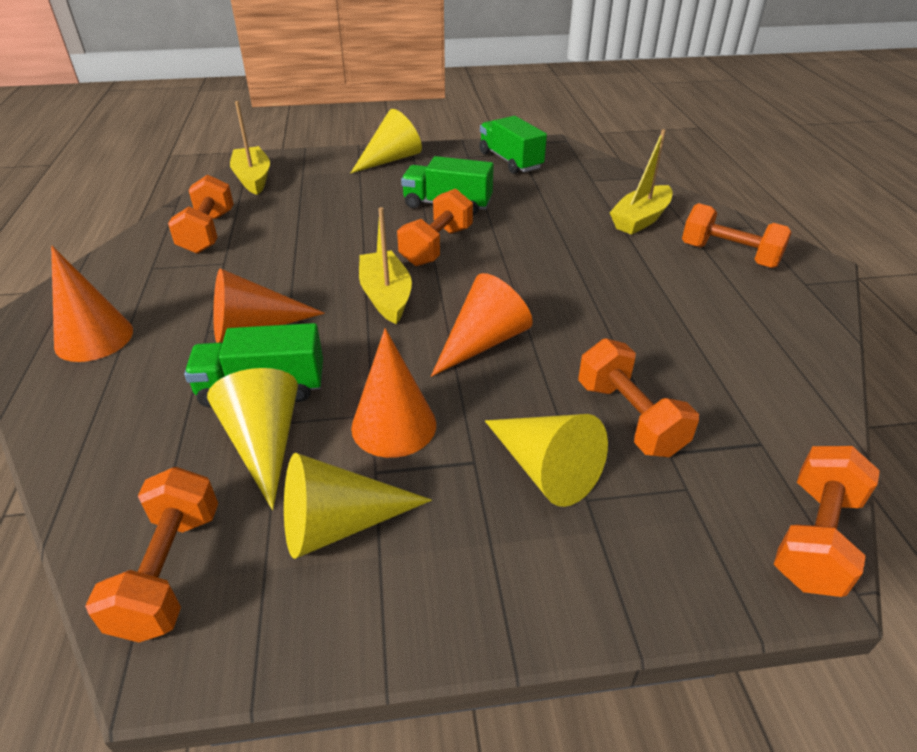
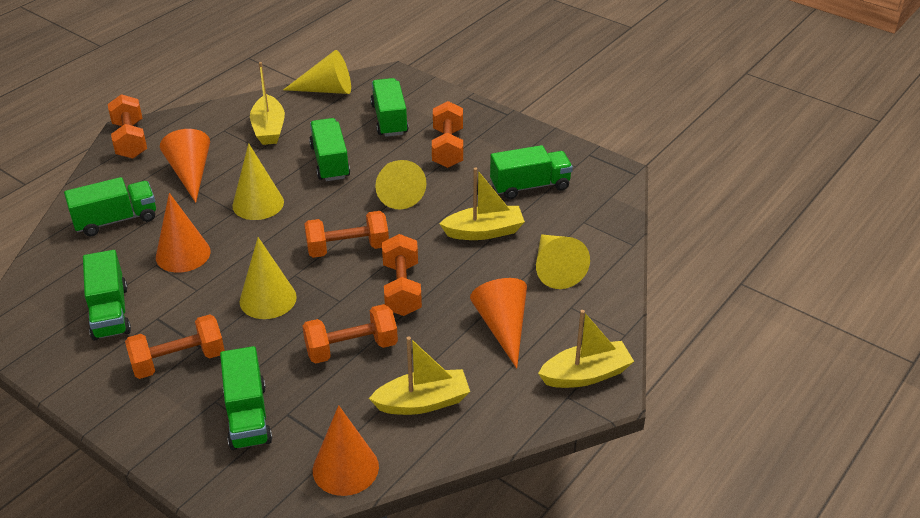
green truck: 3 -> 6
yellow boat: 3 -> 4
yellow cone: 4 -> 5

